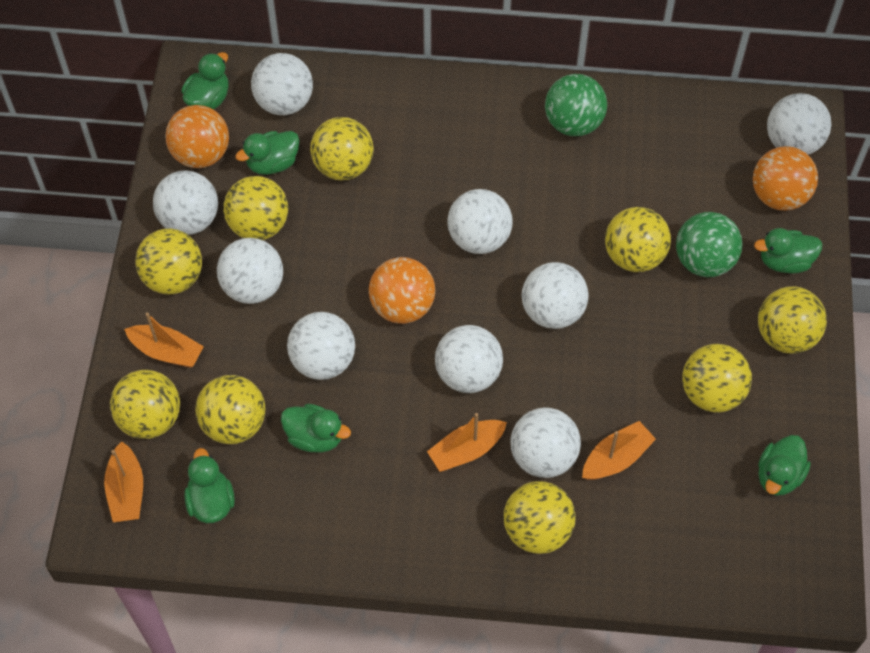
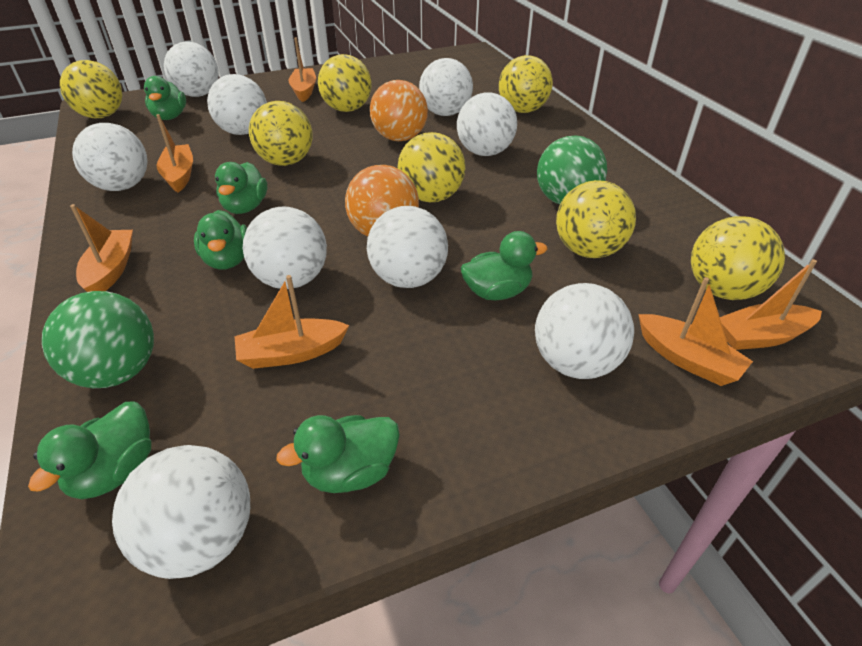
orange ball: 3 -> 2
orange boat: 4 -> 6
yellow ball: 9 -> 7

